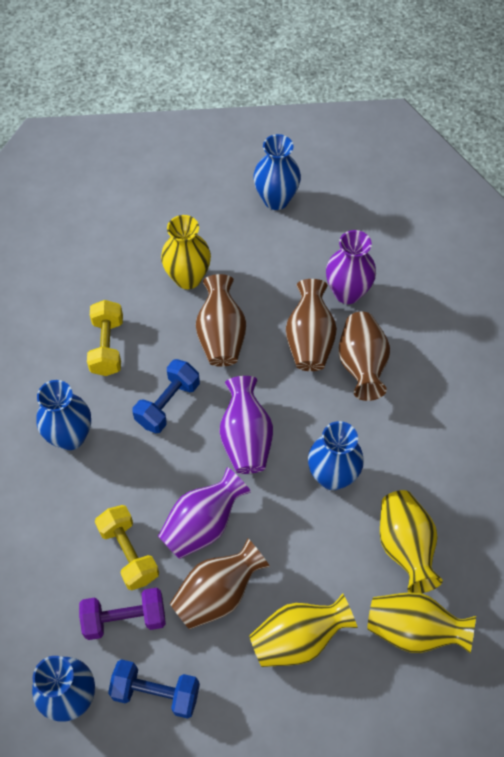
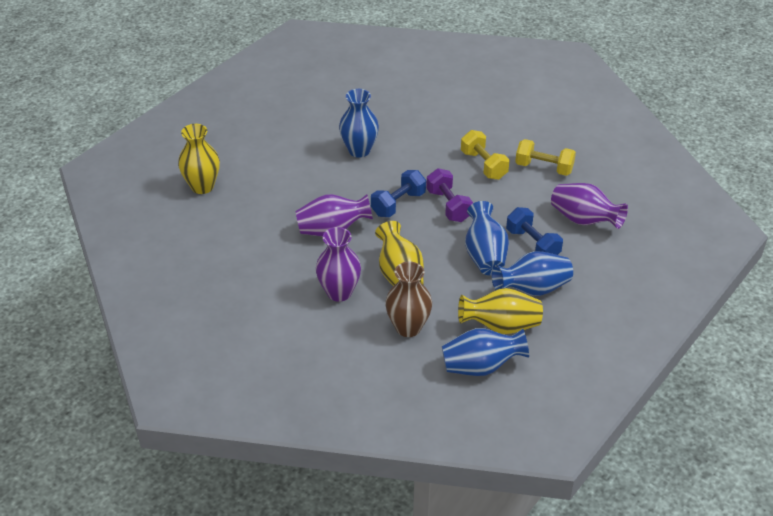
brown vase: 4 -> 1
yellow vase: 4 -> 3

